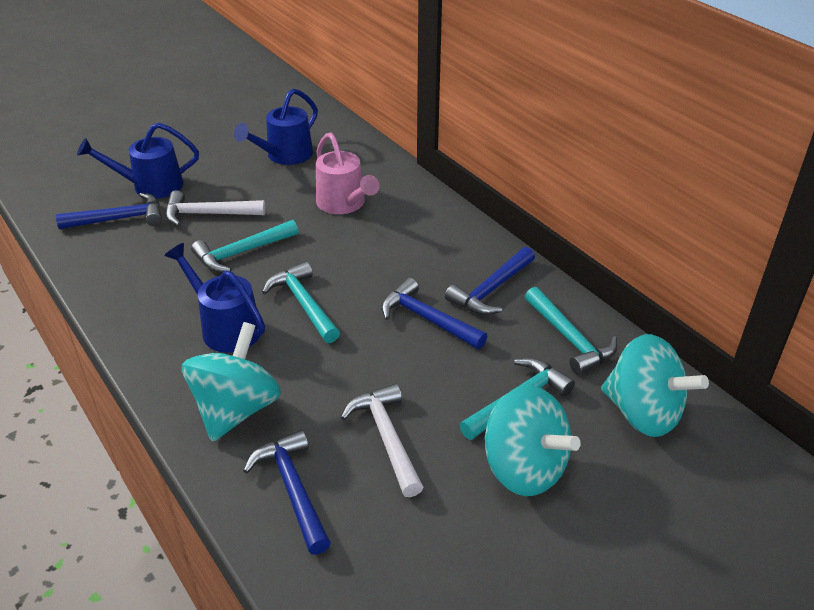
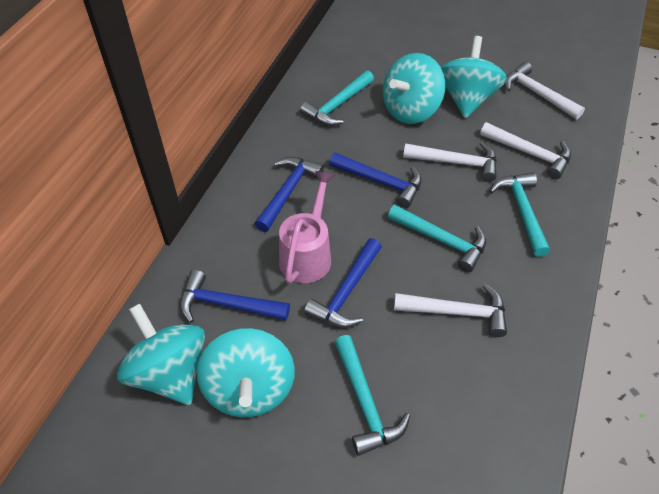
blue watering can: 3 -> 0
turquoise spinning top: 3 -> 4
white hammer: 2 -> 4

